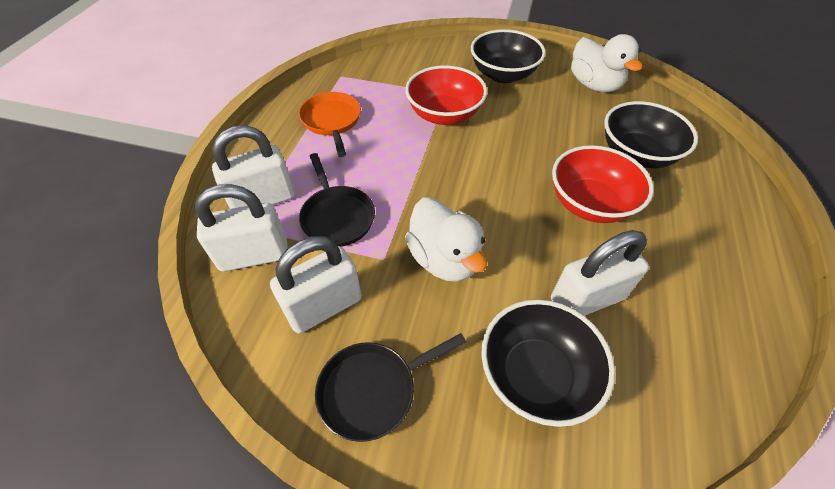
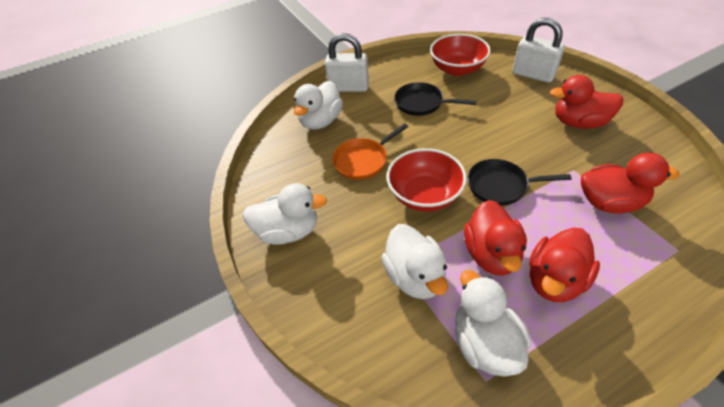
black bowl: 3 -> 0
red duck: 0 -> 4
white duck: 2 -> 4
white padlock: 4 -> 2

